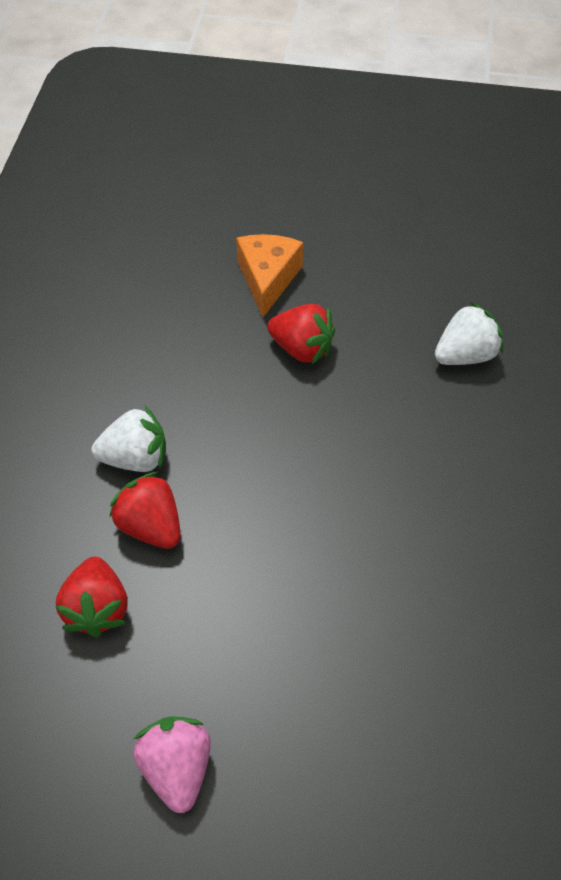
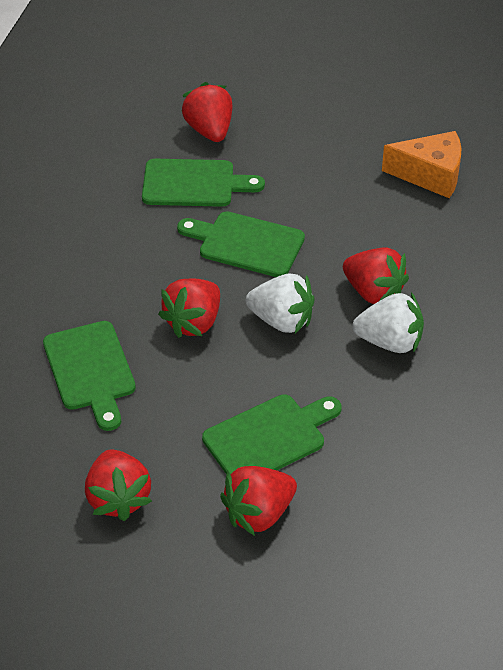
green cutting board: 0 -> 4
pink strawberry: 1 -> 0
red strawberry: 3 -> 5

